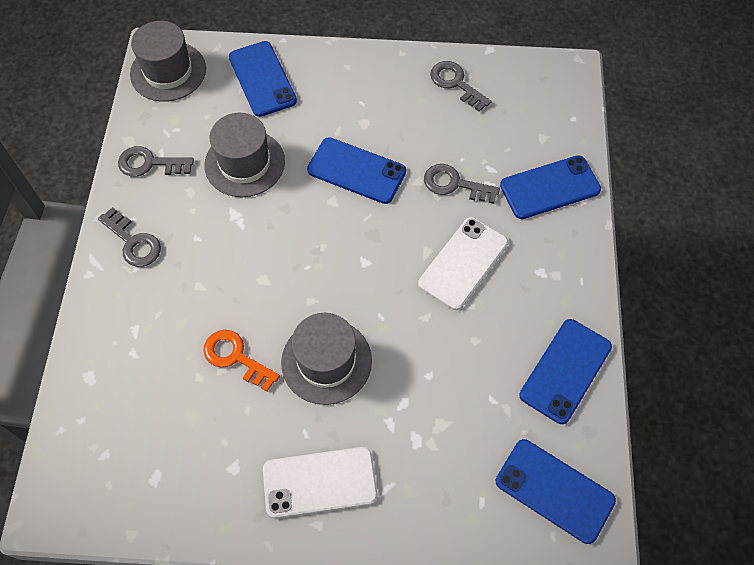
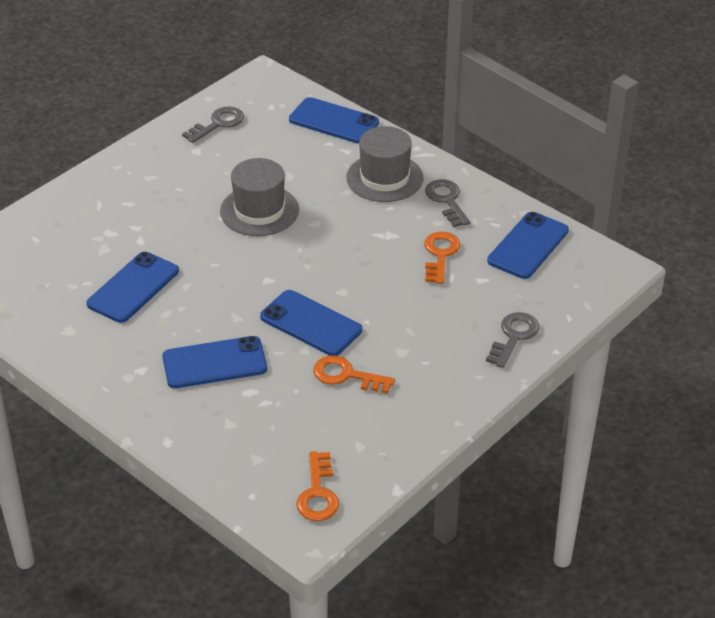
grey hat: 3 -> 2
grey key: 4 -> 3
orange key: 1 -> 3
white phone: 2 -> 0

